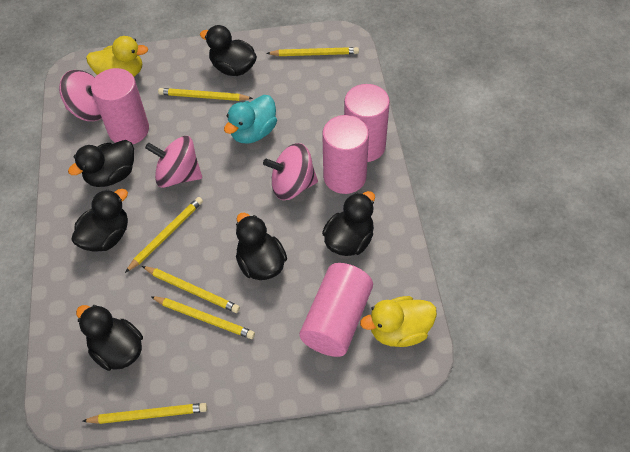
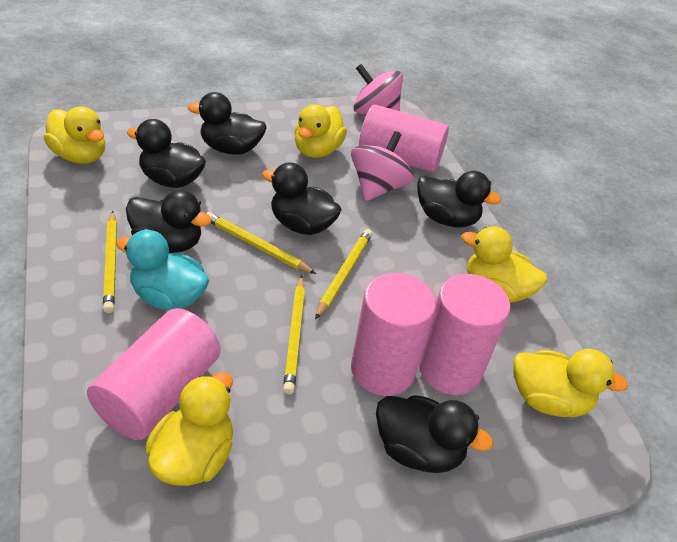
pink spinning top: 3 -> 2
yellow duck: 2 -> 5
yellow pencil: 6 -> 4

